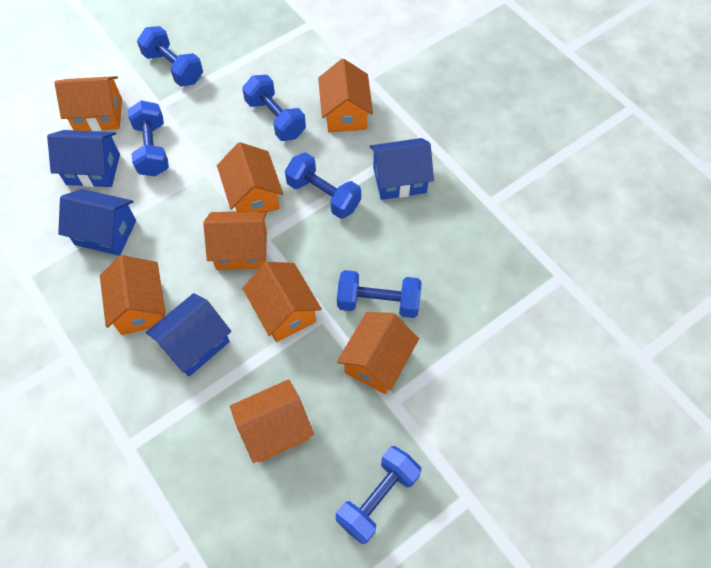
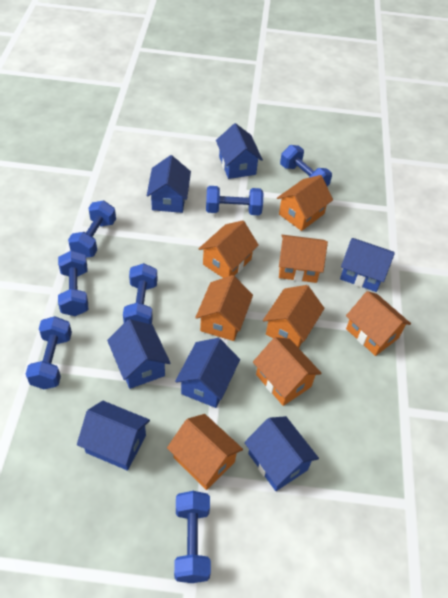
blue dumbbell: 6 -> 7
blue house: 4 -> 7

